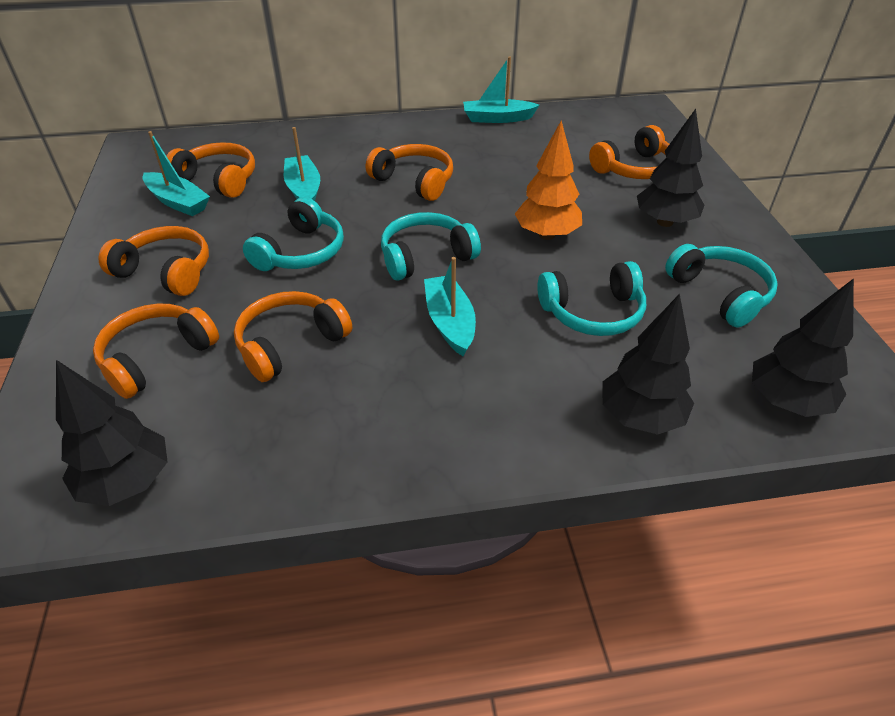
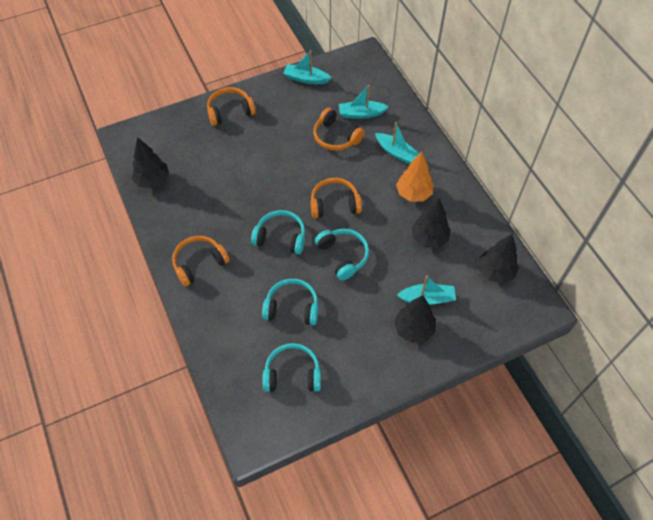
orange headphones: 6 -> 4

